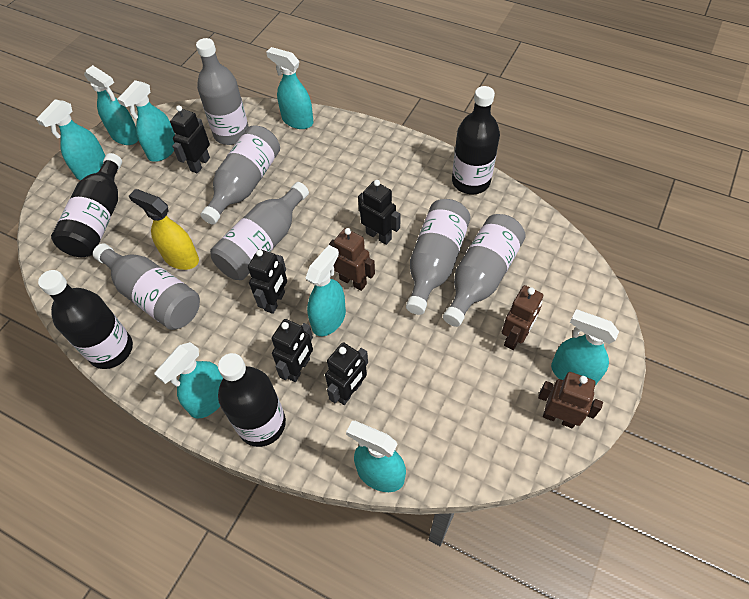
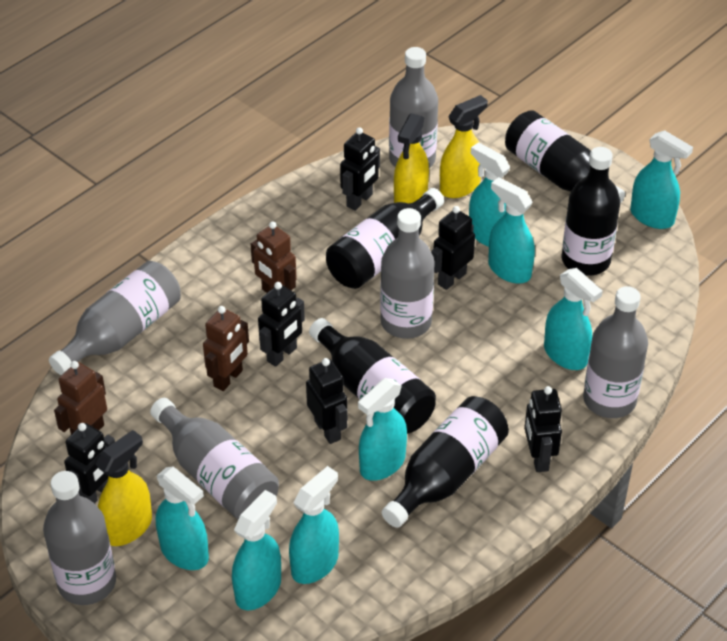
black bottle: 4 -> 5
black robot: 5 -> 6
yellow spray bottle: 1 -> 3

